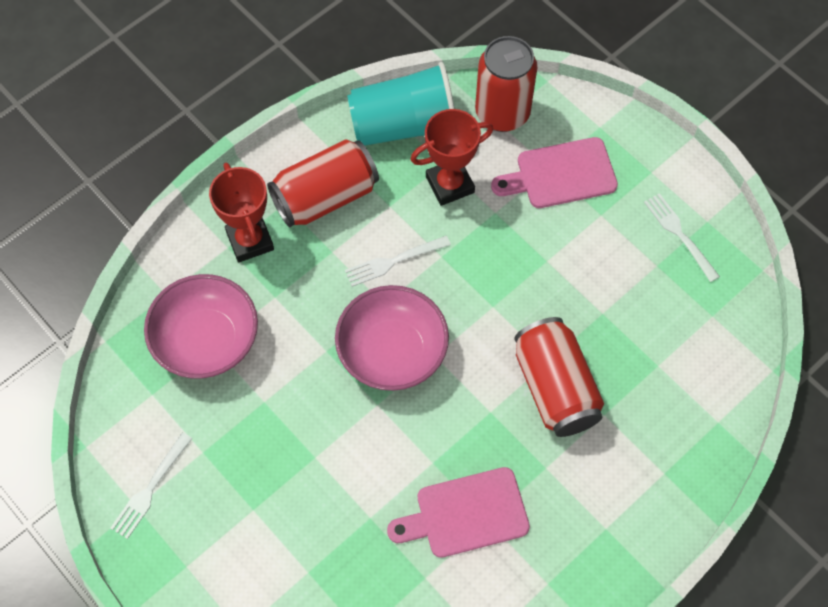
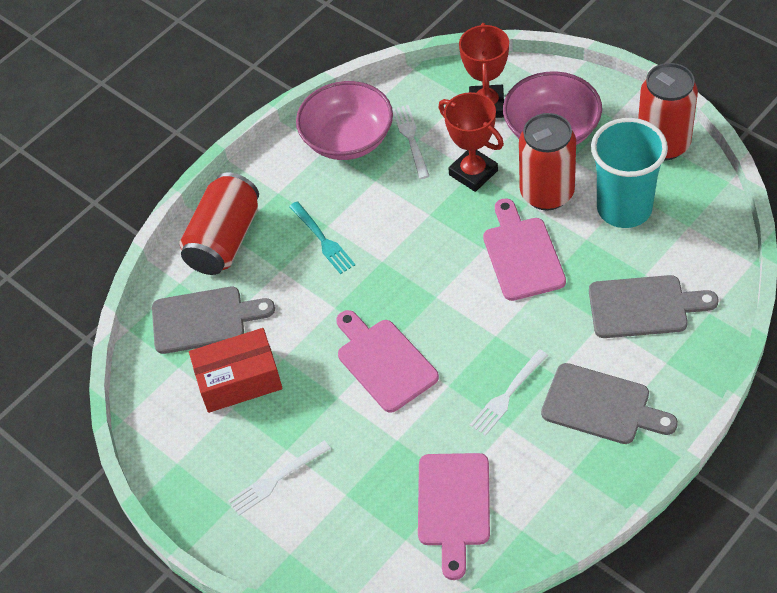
grey cutting board: 0 -> 3
pink cutting board: 2 -> 3
red box: 0 -> 1
turquoise fork: 0 -> 1

